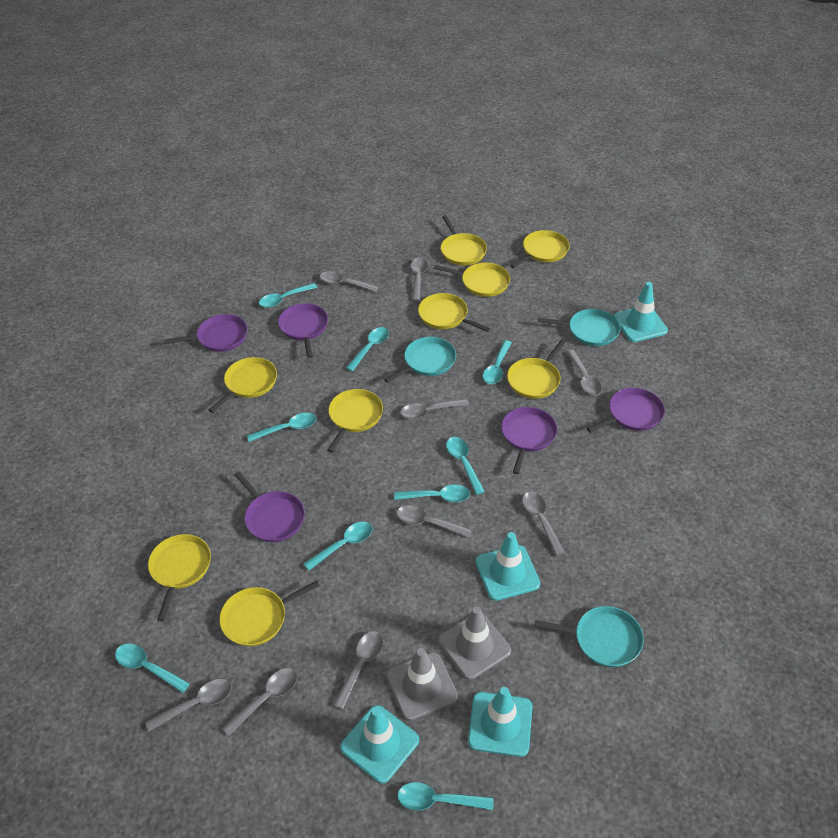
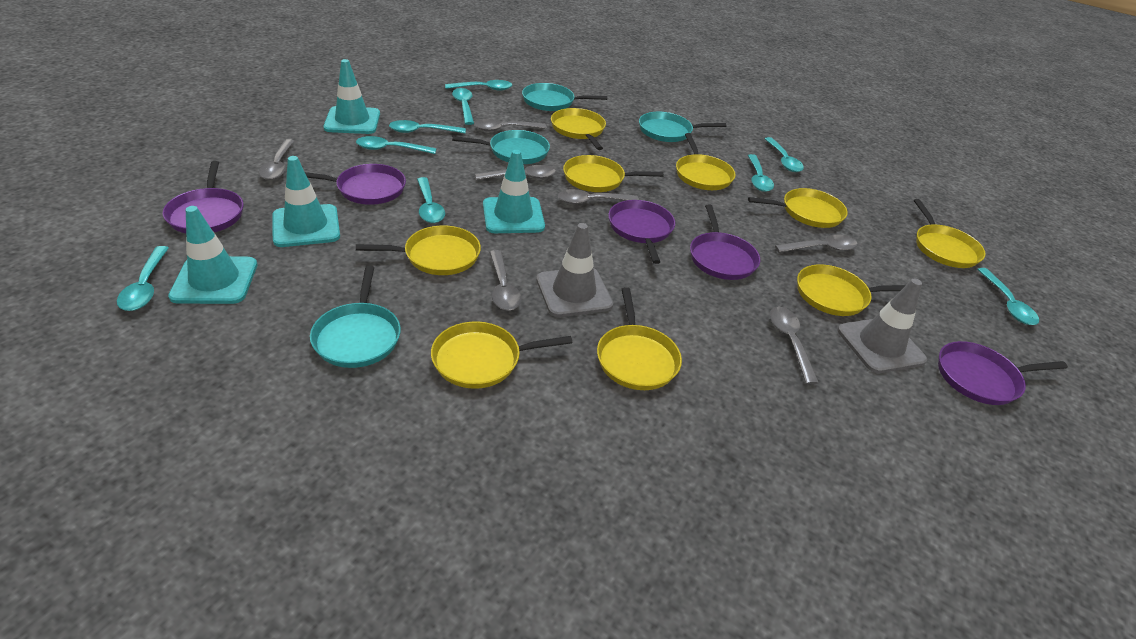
grey spoon: 9 -> 7
turquoise pan: 3 -> 4

